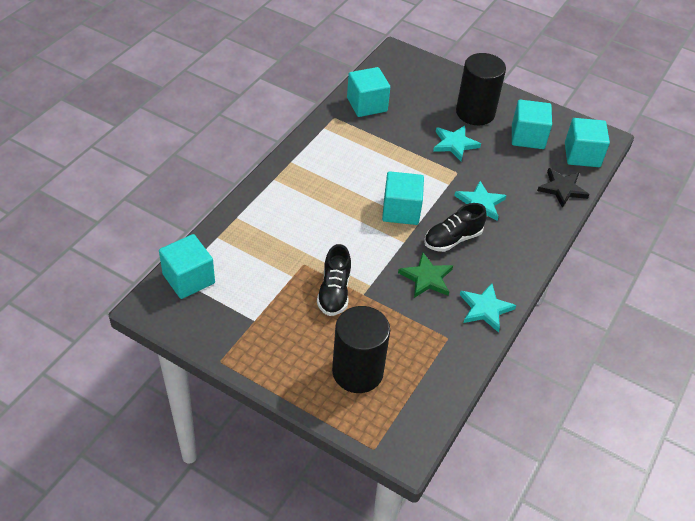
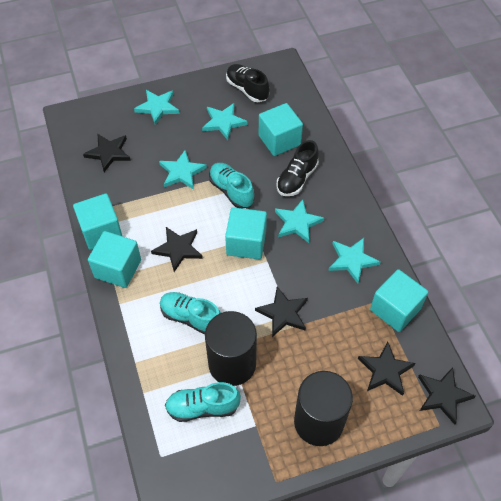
black star: 1 -> 5
green star: 1 -> 0
turquoise shoe: 0 -> 3
turquoise star: 3 -> 5

